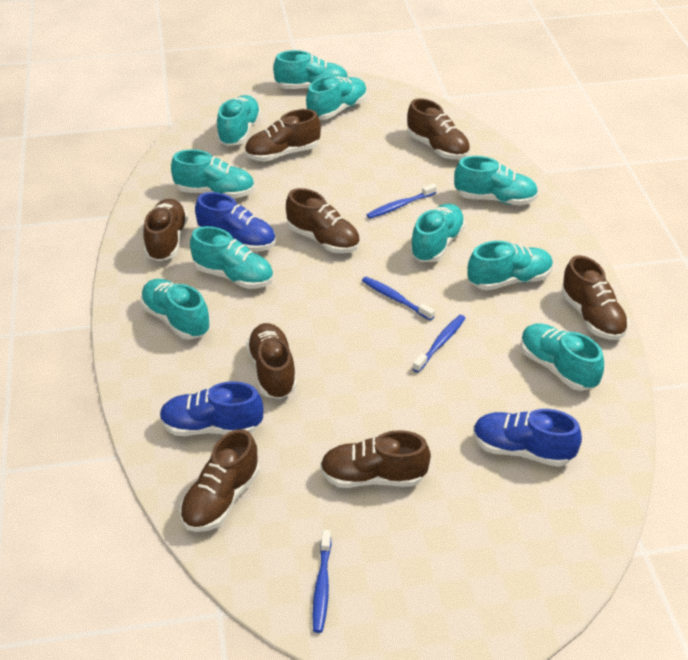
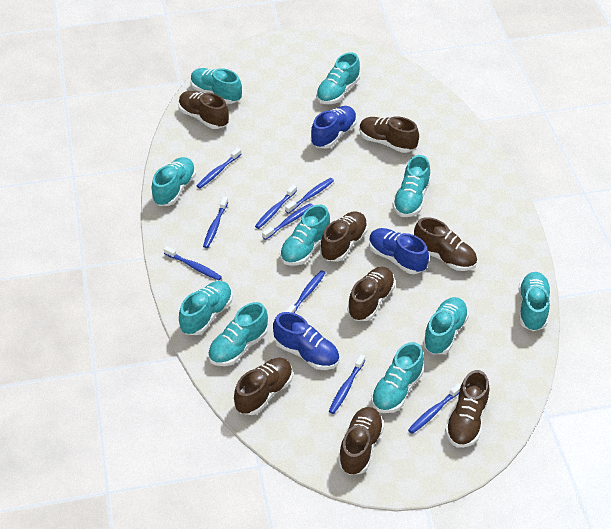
blue toothbrush: 4 -> 9

